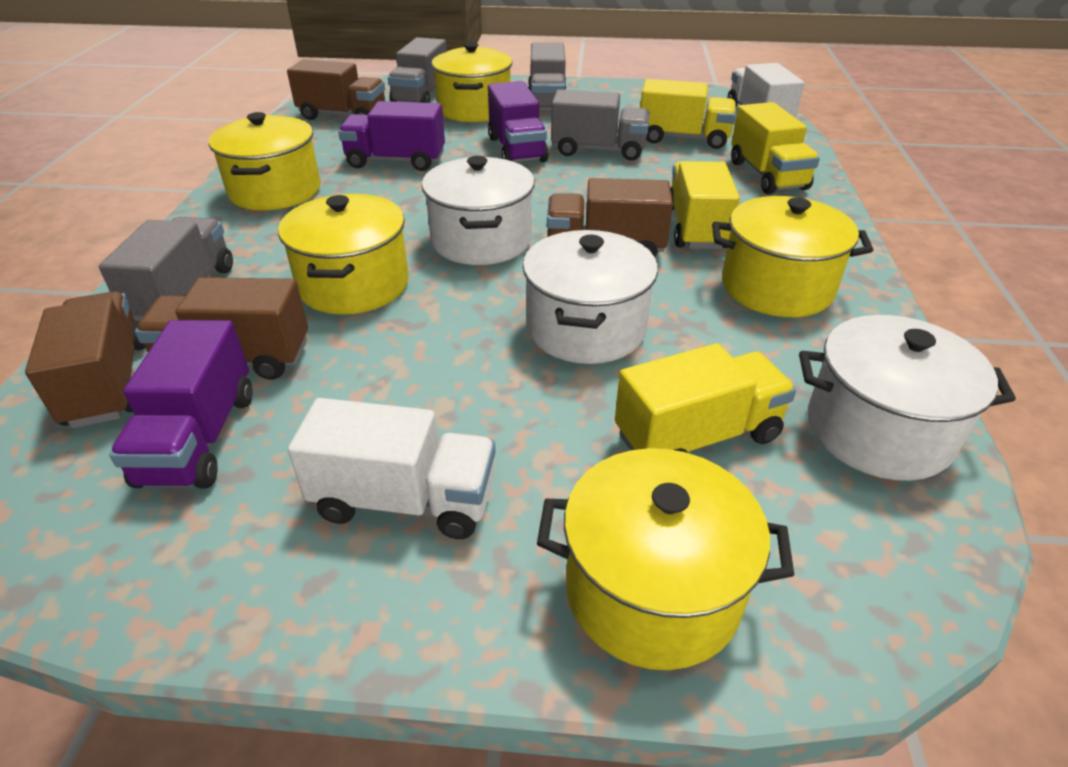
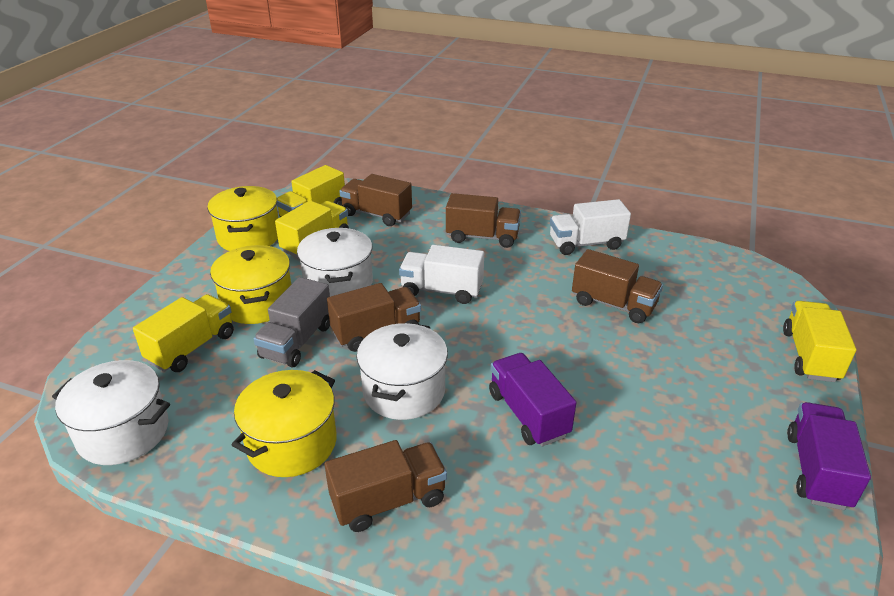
brown truck: 4 -> 5
grey truck: 4 -> 1
purple truck: 3 -> 2
yellow pot: 5 -> 3

